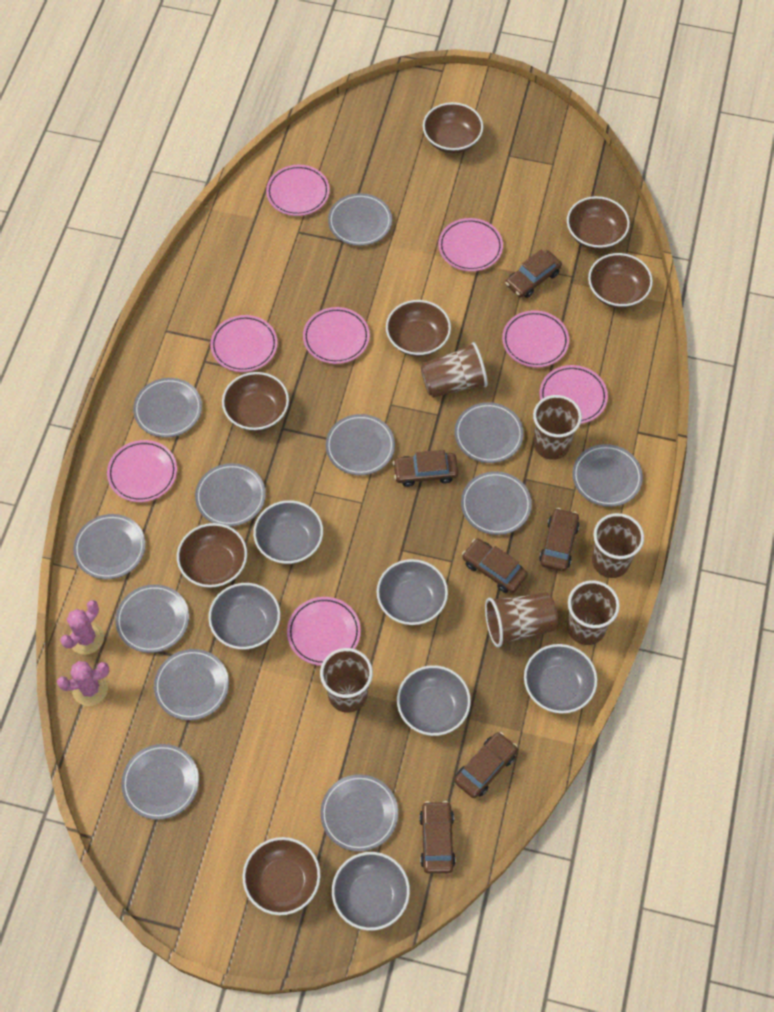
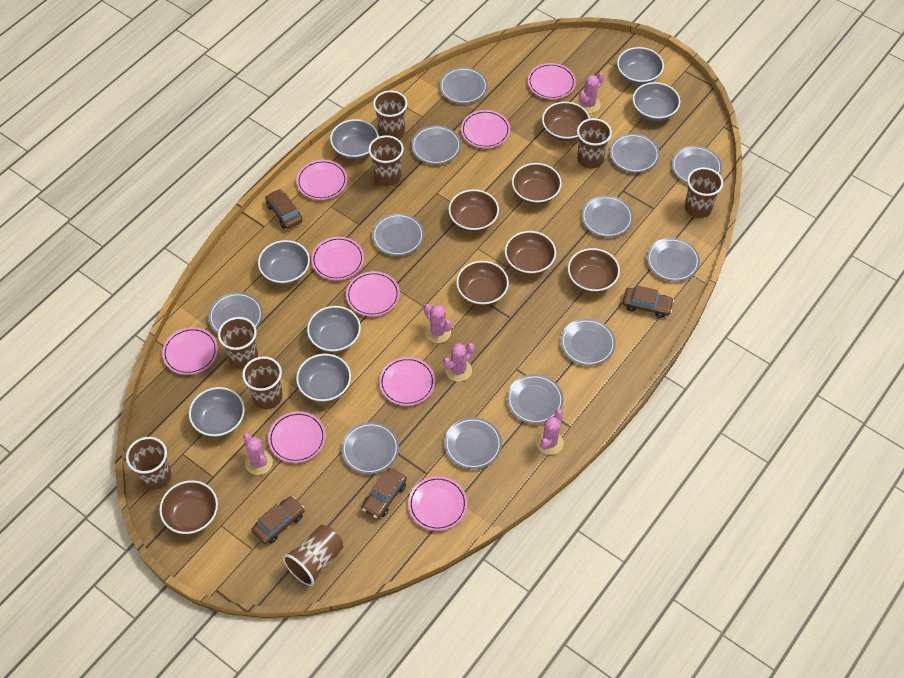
brown car: 6 -> 4
brown cup: 6 -> 8
grey bowl: 6 -> 7
pink cactus: 2 -> 5
pink plate: 8 -> 9

